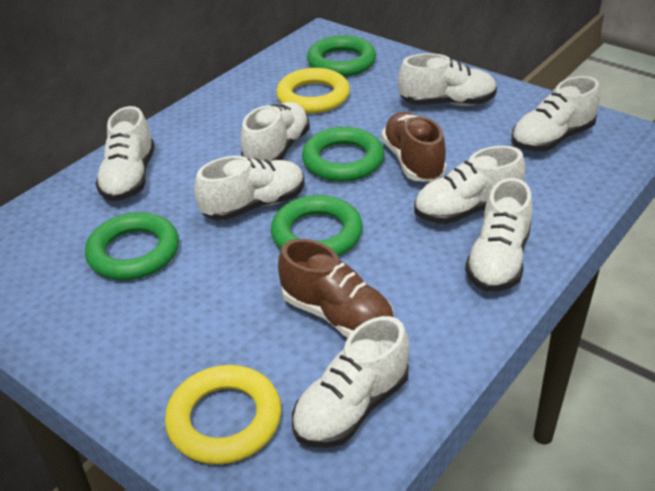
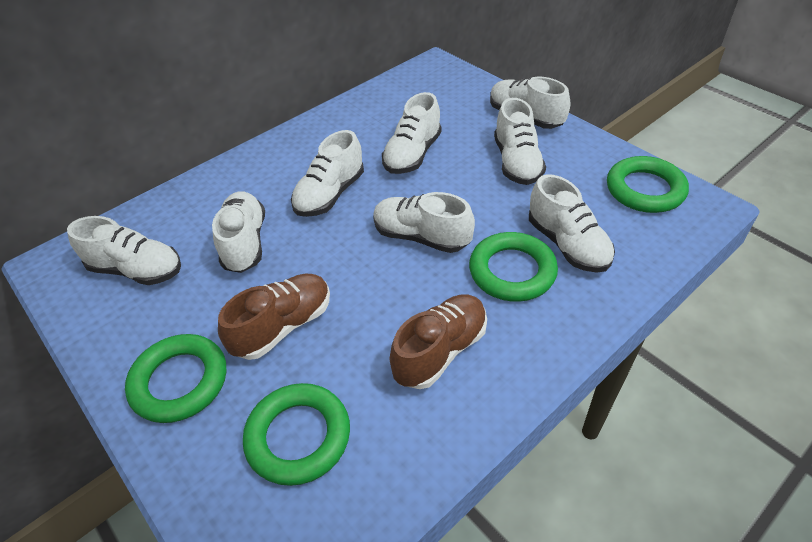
yellow ring: 2 -> 0

